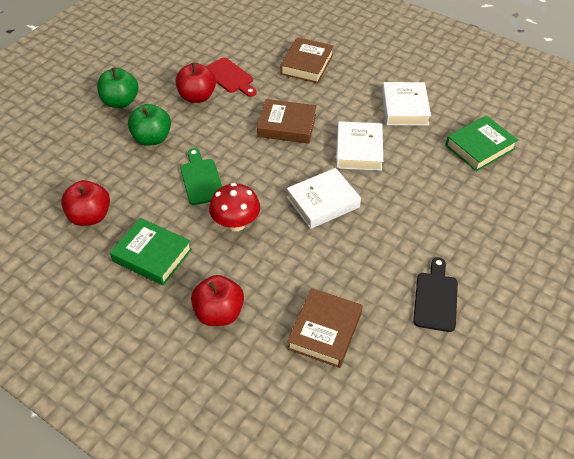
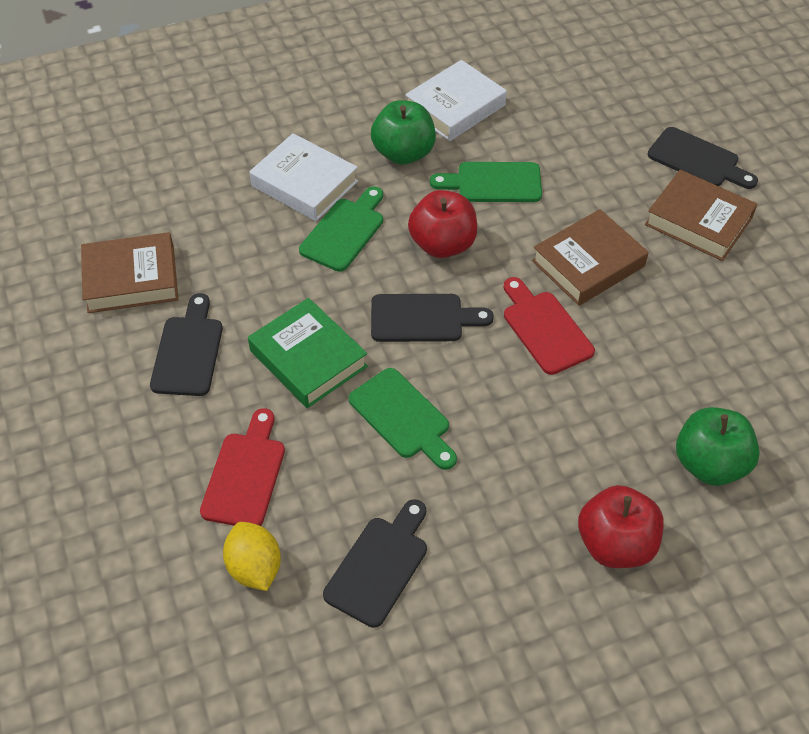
black cutting board: 1 -> 4
green book: 2 -> 1
green cutting board: 1 -> 3
red apple: 3 -> 2
red cutting board: 1 -> 2
red mushroom: 1 -> 0
white book: 3 -> 2
yellow lemon: 0 -> 1

